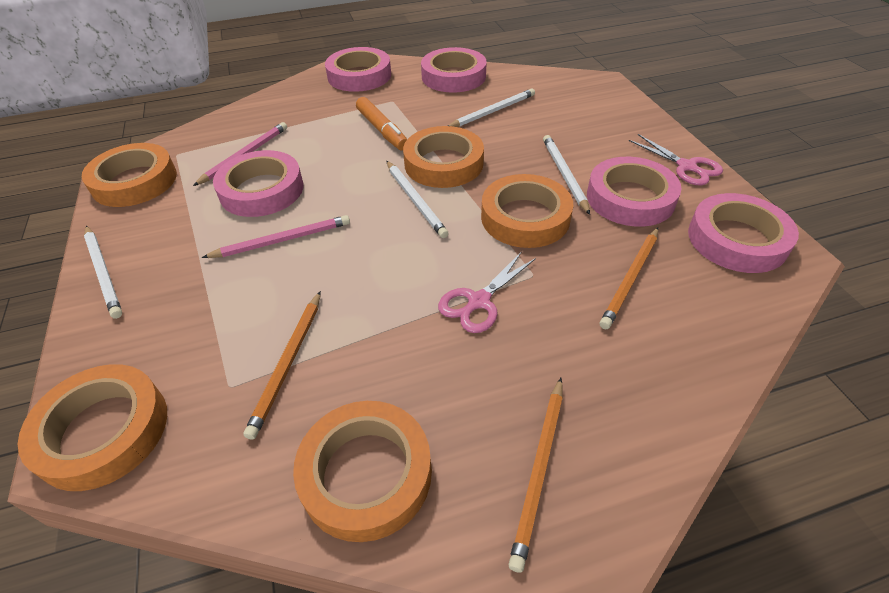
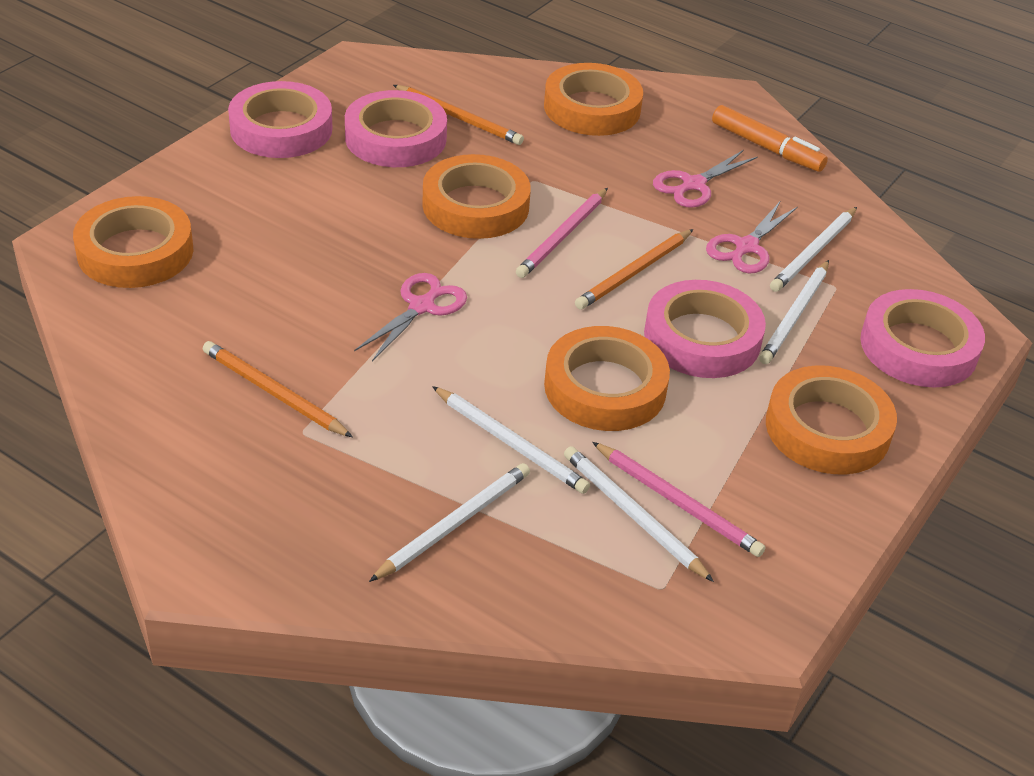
pink scissors: 2 -> 3
pink tape: 5 -> 4
white pencil: 4 -> 5

